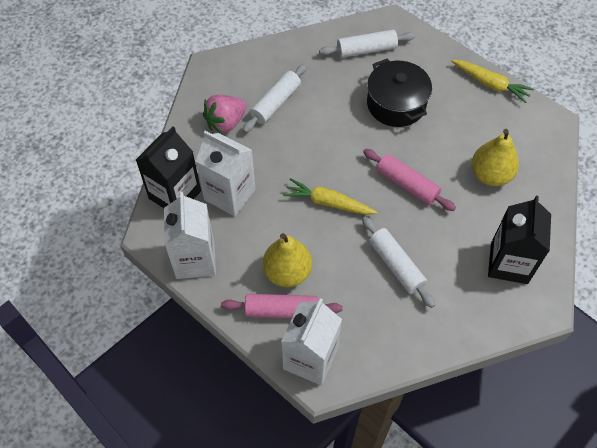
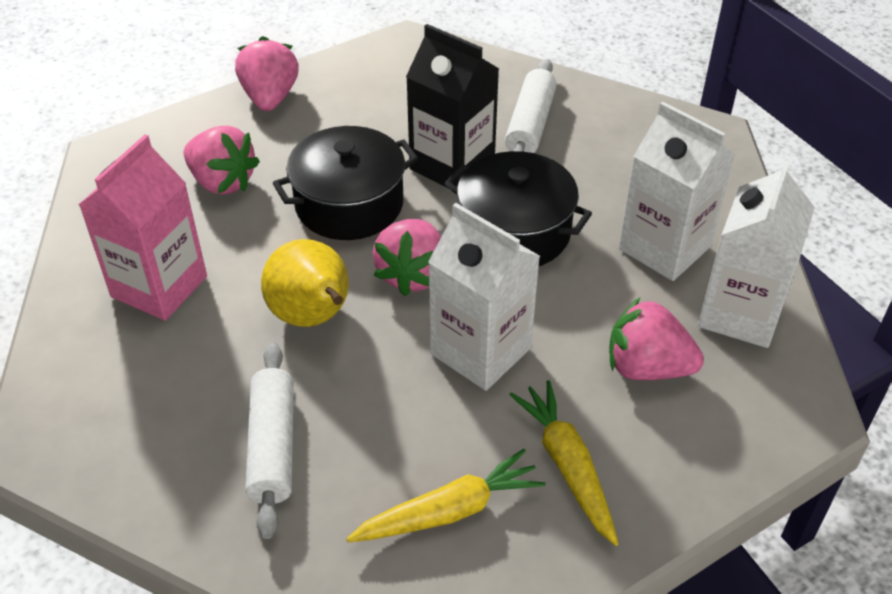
black carton: 2 -> 1
black pot: 1 -> 2
pink carton: 0 -> 1
pink rolling pin: 2 -> 0
pink strawberry: 1 -> 4
white rolling pin: 3 -> 2
yellow pear: 2 -> 1

